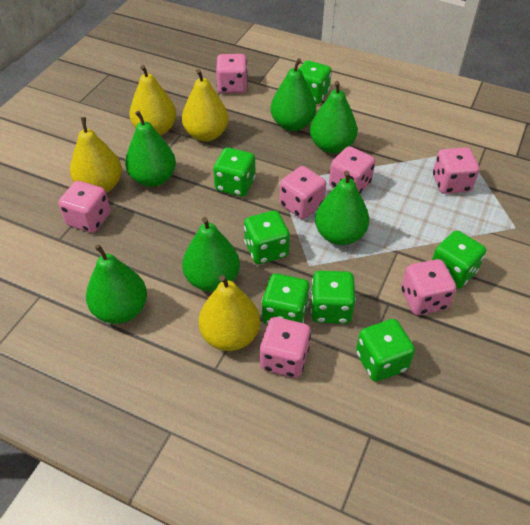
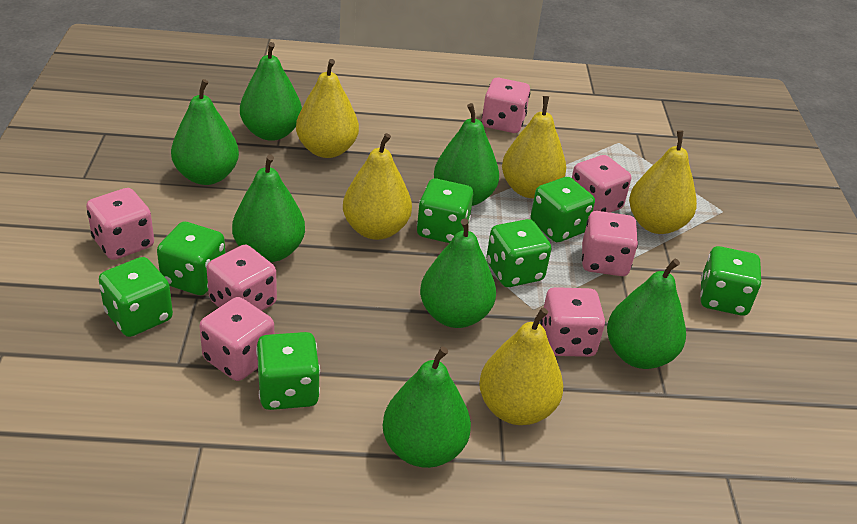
green pear: 6 -> 7
yellow pear: 4 -> 5

